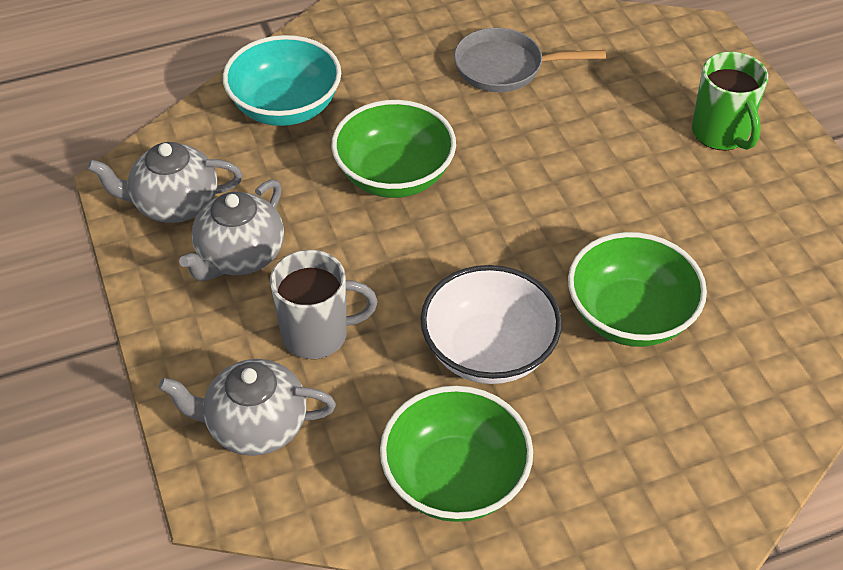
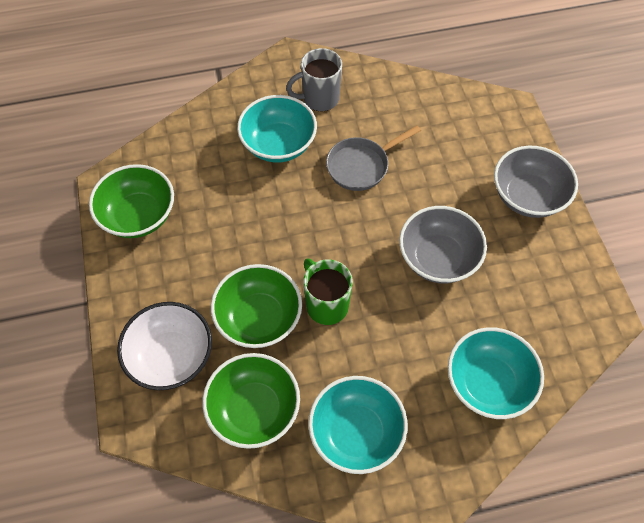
grey bowl: 0 -> 2
grey teapot: 3 -> 0
turquoise bowl: 1 -> 3

